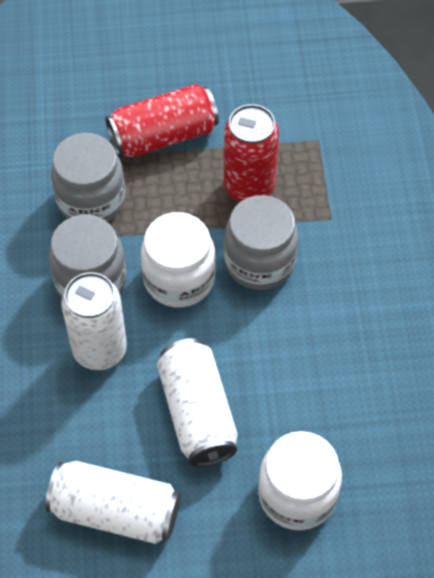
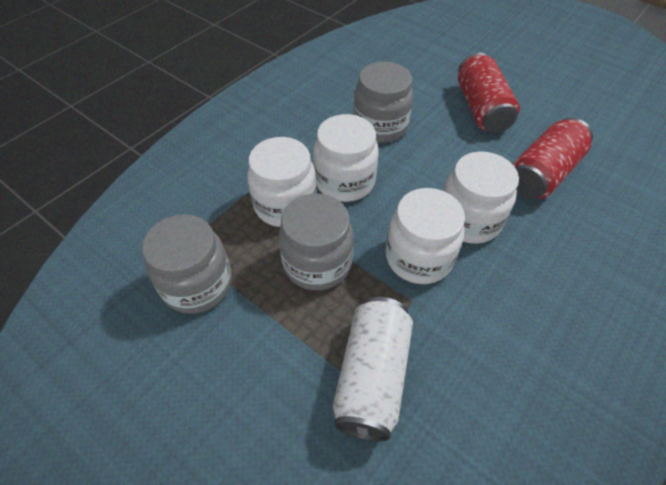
white can: 3 -> 1
white jar: 2 -> 4

